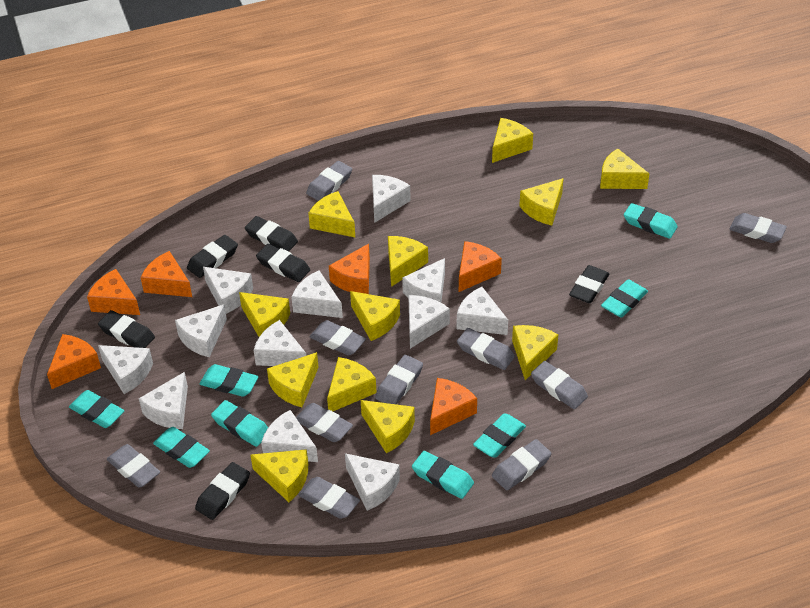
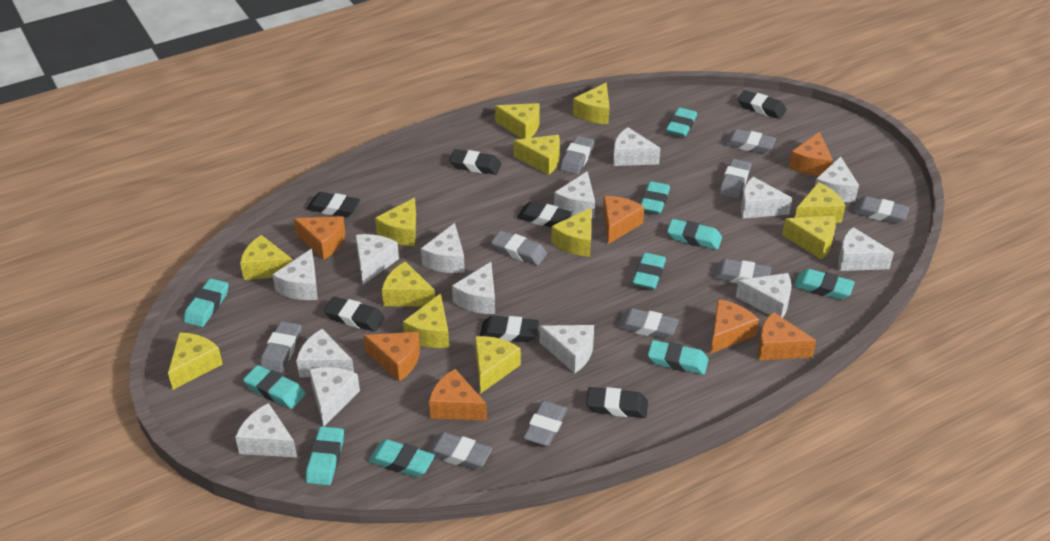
black eraser: 6 -> 7
orange cheese: 6 -> 7
turquoise eraser: 8 -> 10
white cheese: 12 -> 14

